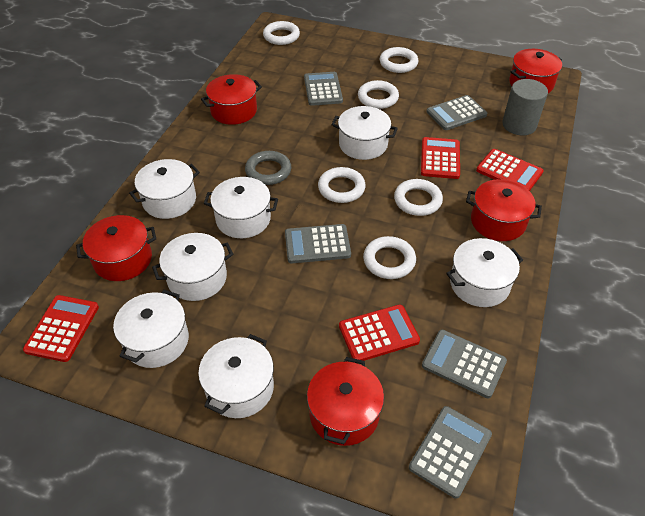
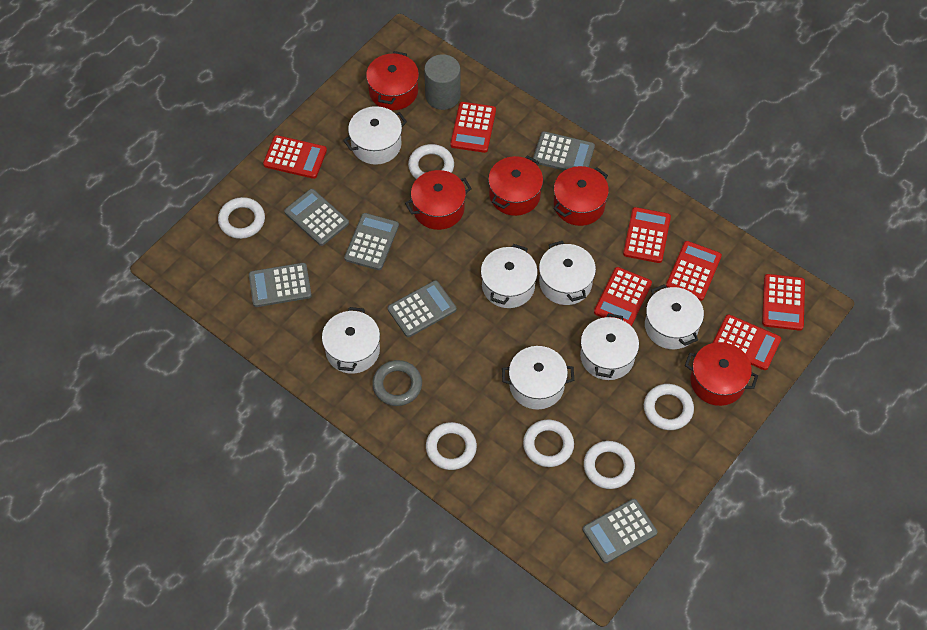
grey calculator: 5 -> 6
red calculator: 4 -> 7

